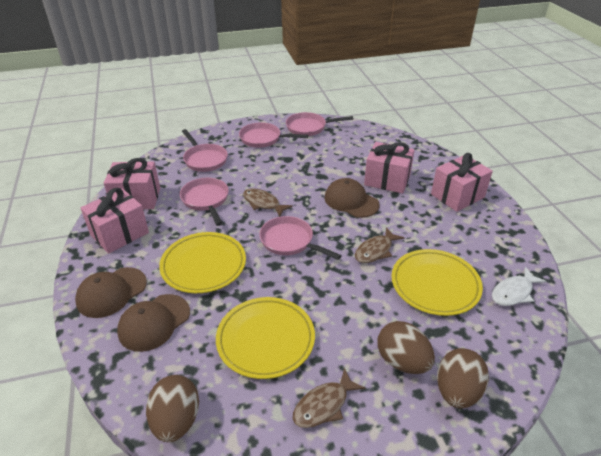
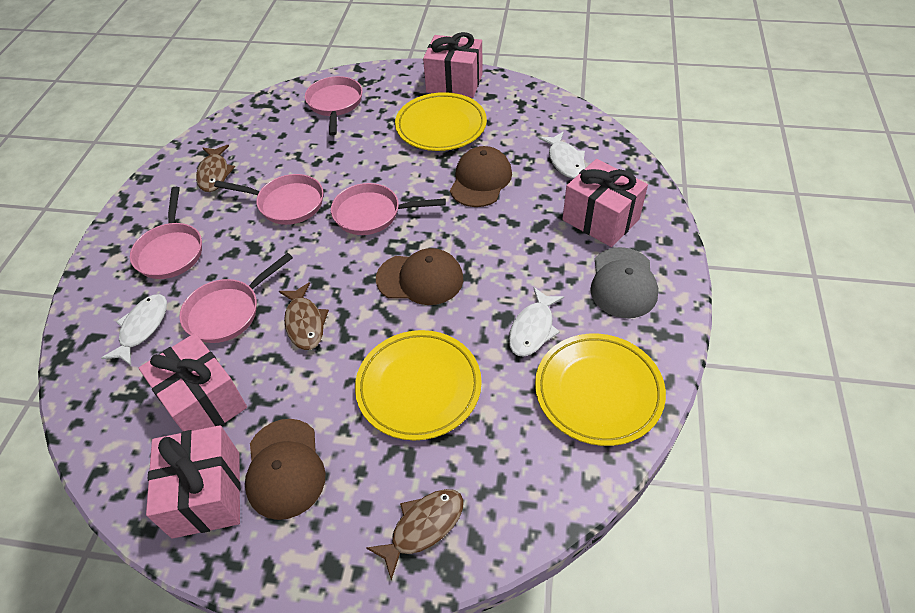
brown egg: 3 -> 0
grey cap: 0 -> 1
white fish: 1 -> 3

